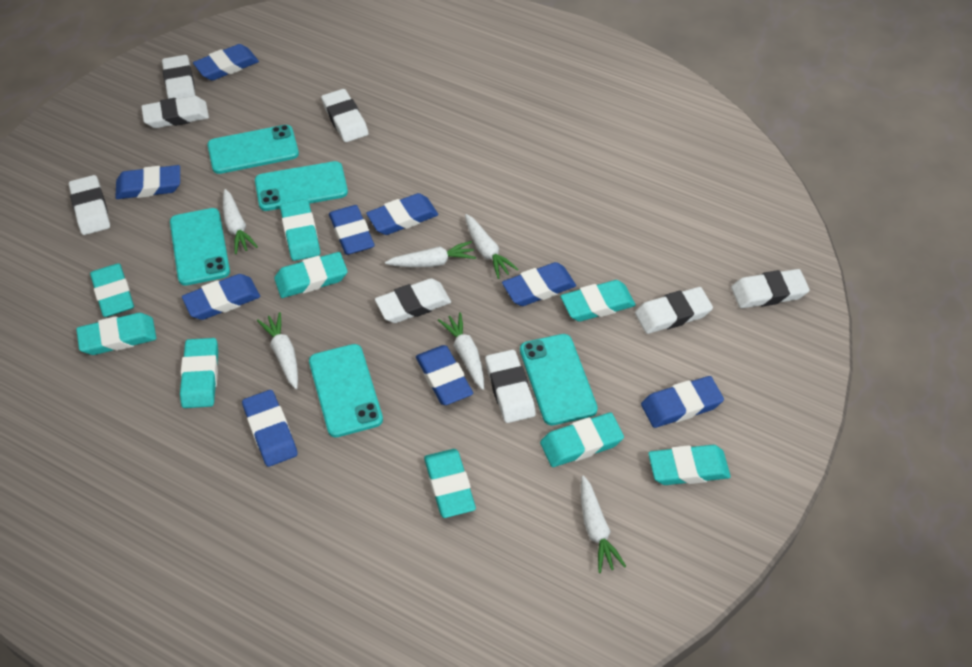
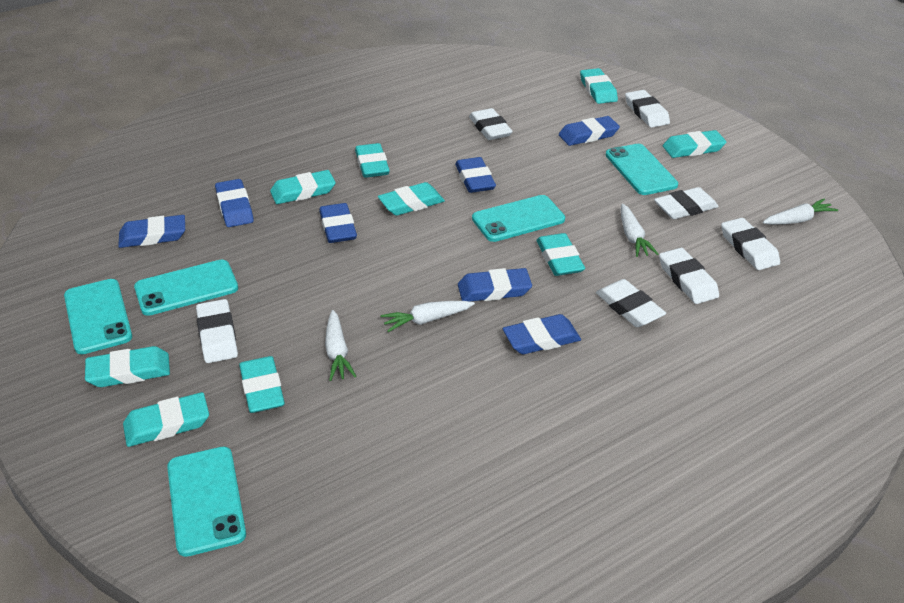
blue eraser: 9 -> 7
white carrot: 6 -> 4
white eraser: 8 -> 7

